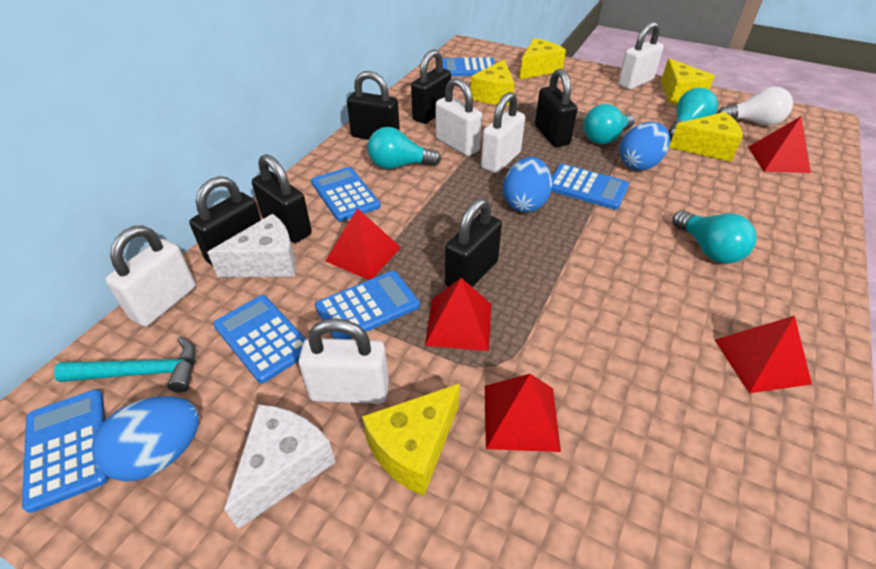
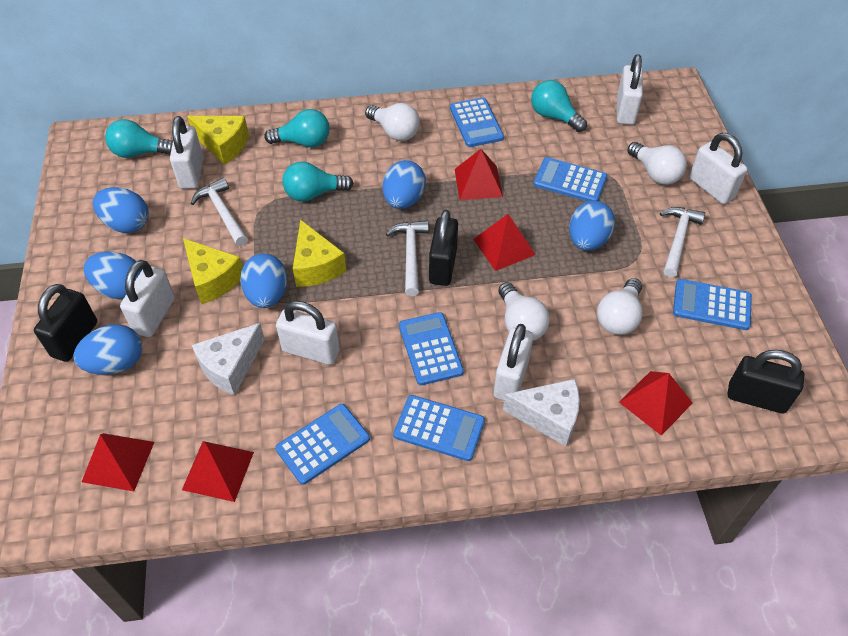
black padlock: 6 -> 3
blue egg: 3 -> 6
turquoise hammer: 1 -> 0
white hammer: 0 -> 3
white light bulb: 1 -> 4
white padlock: 5 -> 6
yellow cheese: 5 -> 3

